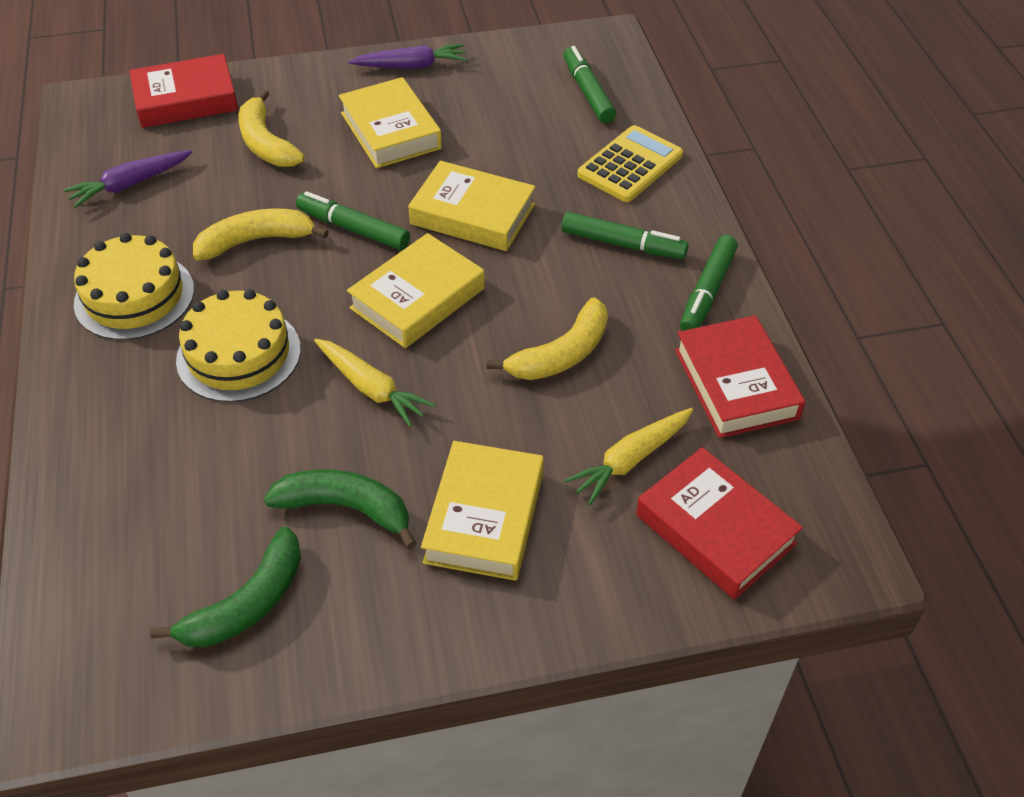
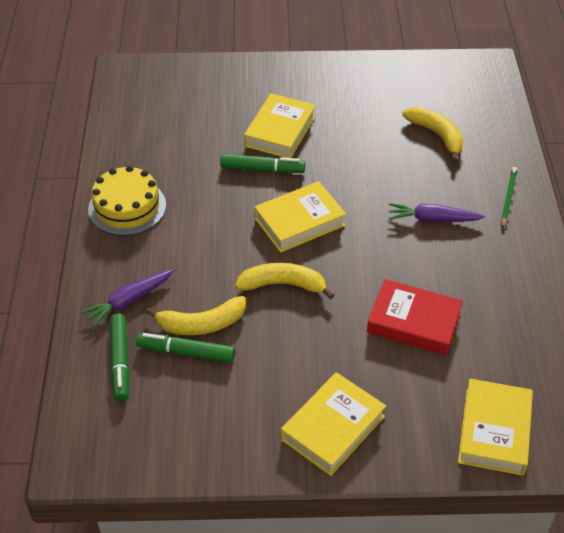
green banana: 2 -> 0
green marker: 4 -> 3
green pencil: 0 -> 1
red book: 3 -> 1
yellow cake: 2 -> 1
yellow calculator: 1 -> 0
yellow carrot: 2 -> 0

